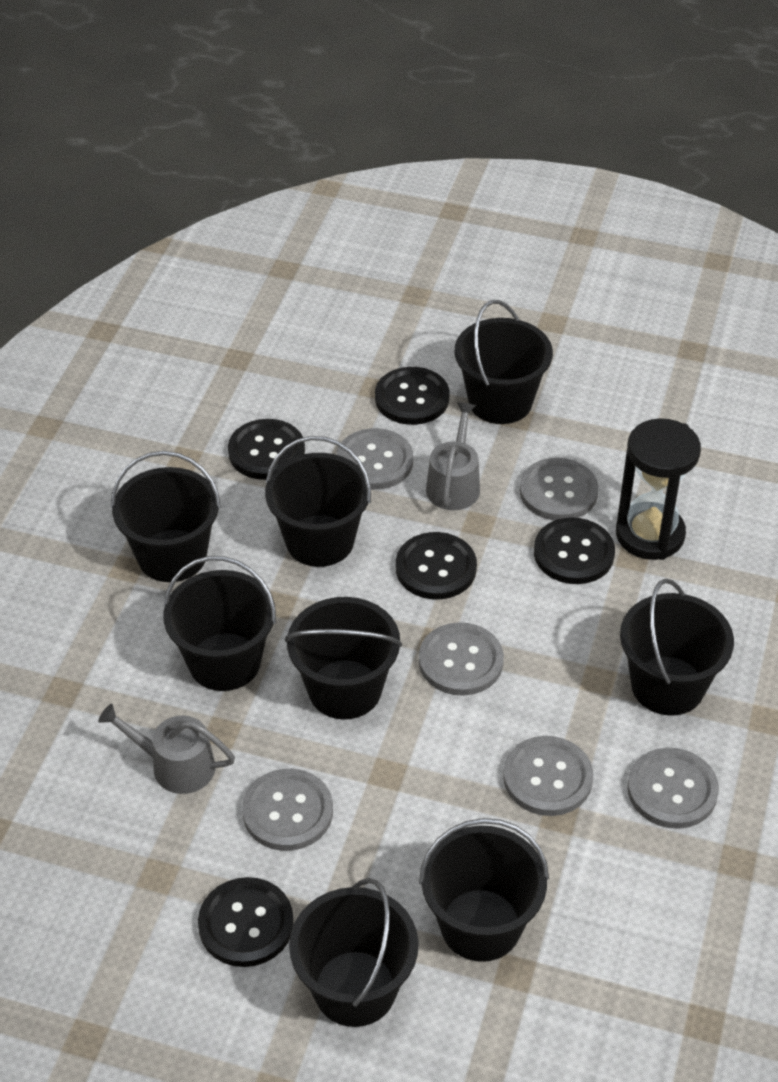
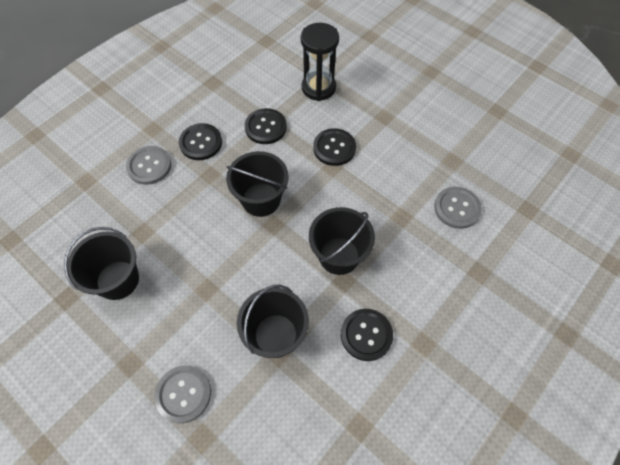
black bucket: 8 -> 4
black button: 5 -> 4
grey button: 6 -> 3
grey watering can: 2 -> 0

